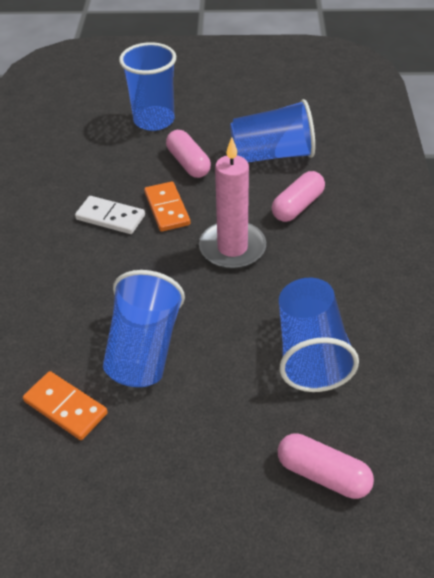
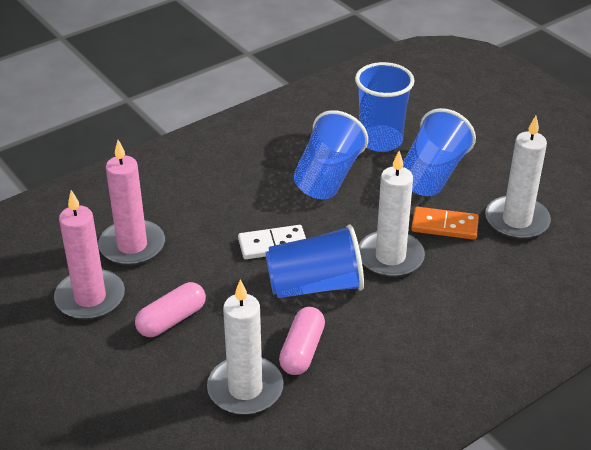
orange domino: 2 -> 1
pink candle: 1 -> 2
pink capsule: 3 -> 2
white candle: 0 -> 3

